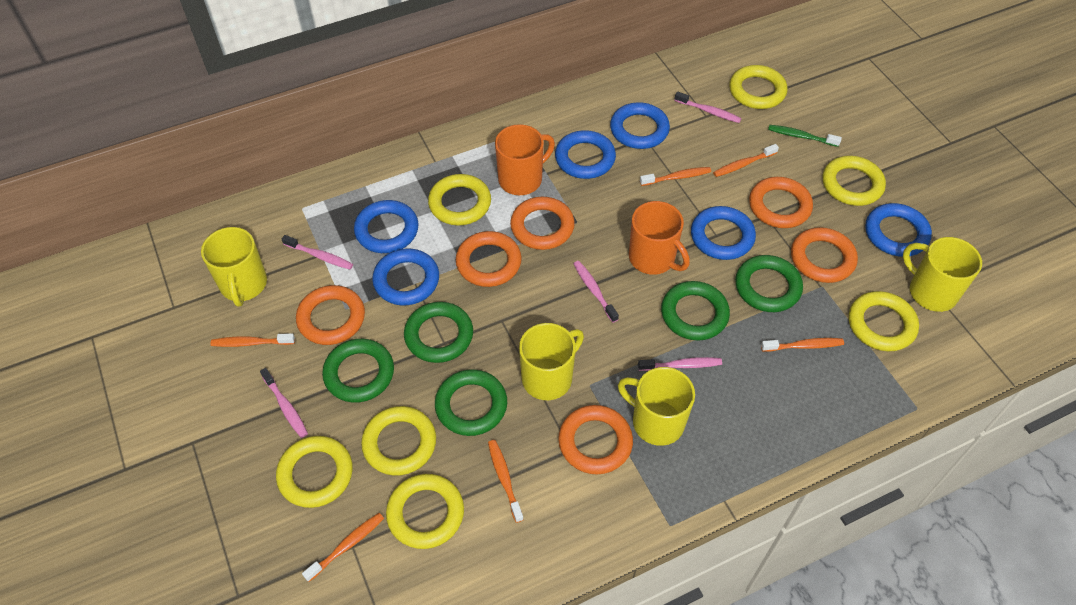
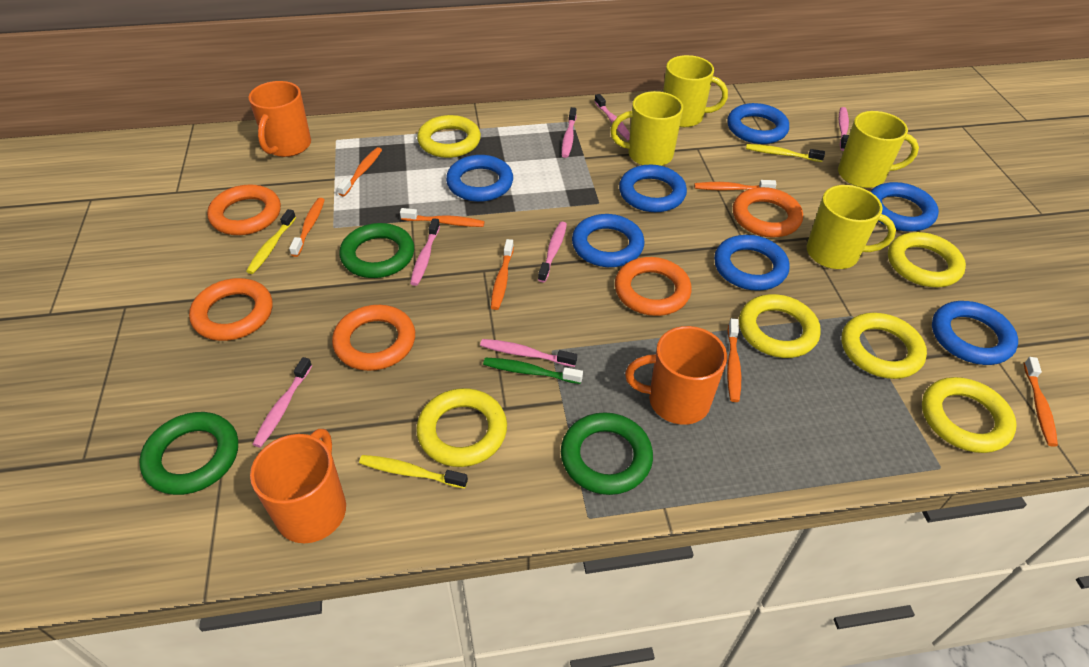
blue ring: 6 -> 7
green ring: 5 -> 3
orange mug: 2 -> 3
orange ring: 6 -> 5
orange toothbrush: 6 -> 7
pink toothbrush: 5 -> 7
yellow ring: 7 -> 6
yellow toothbrush: 0 -> 3

